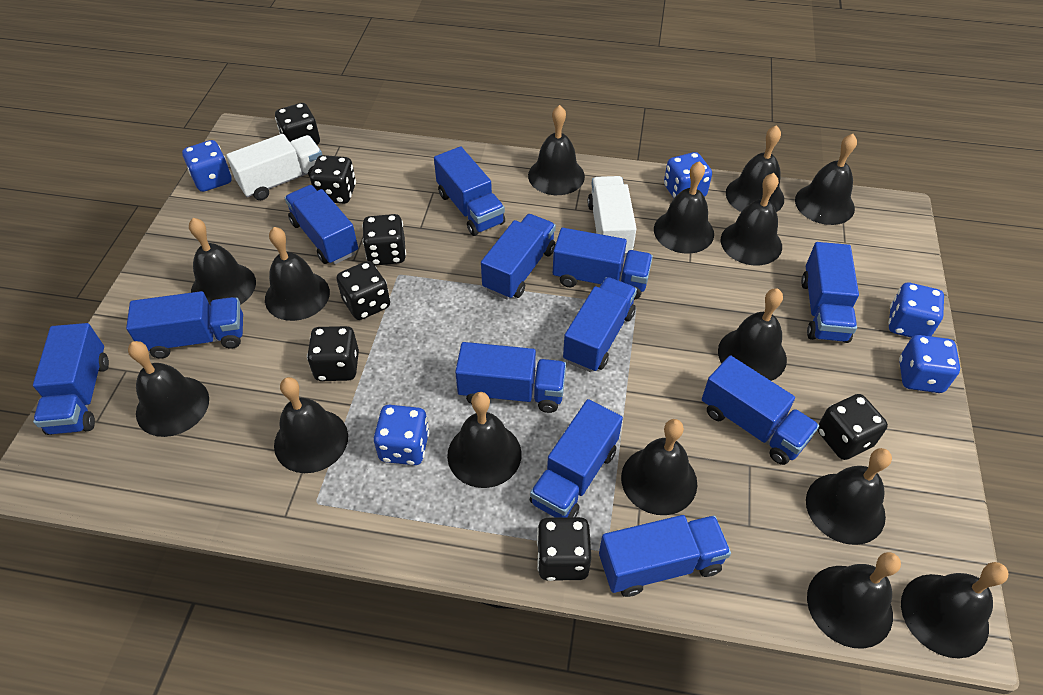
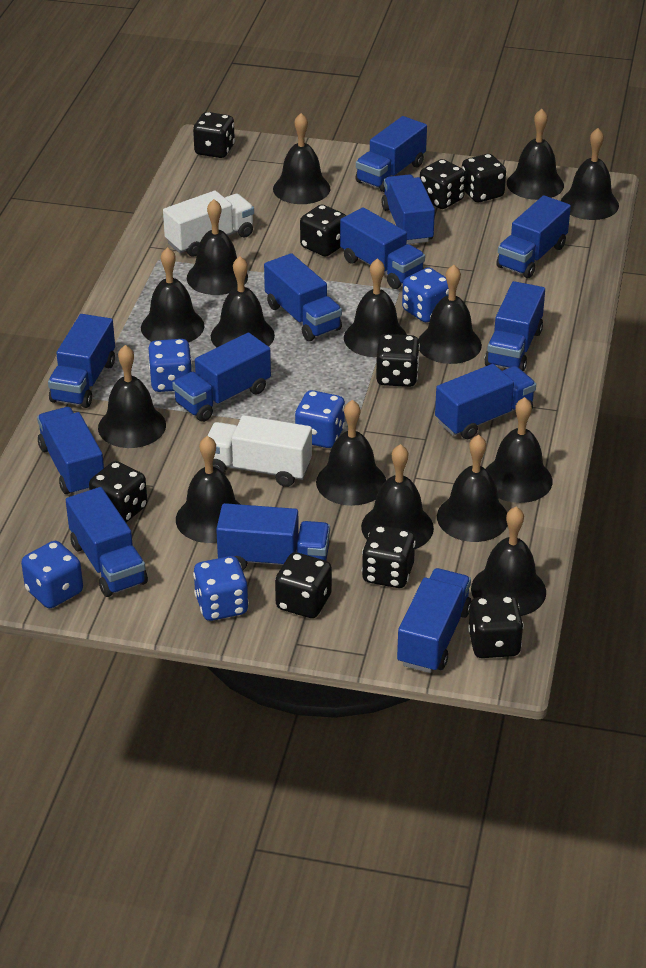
black dice: 7 -> 9
blue truck: 12 -> 13

